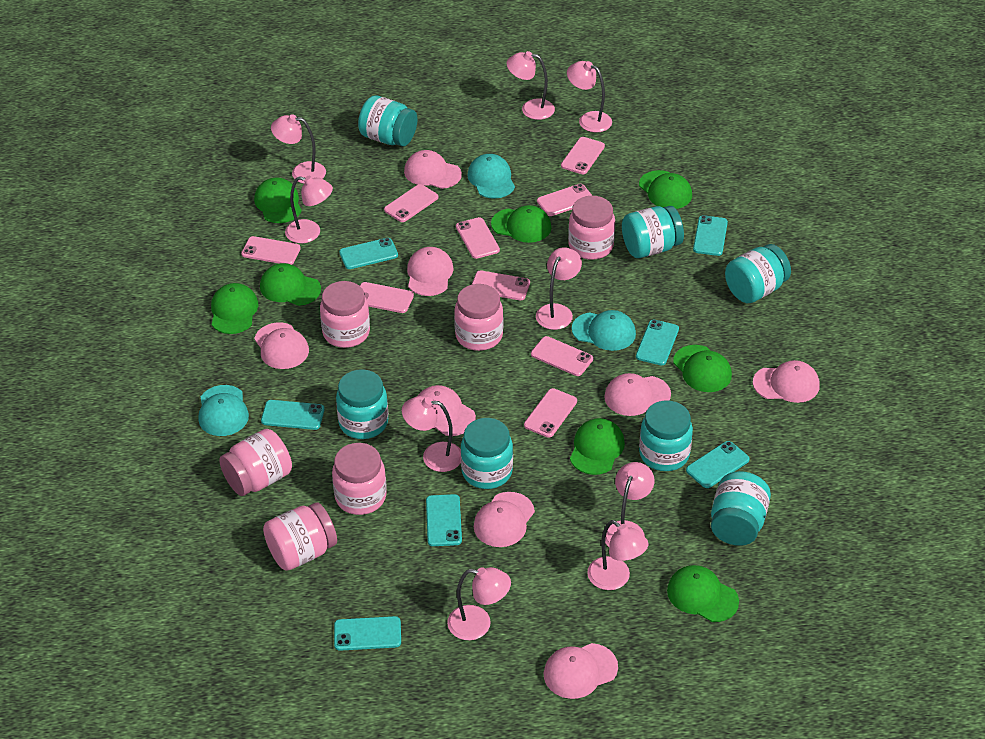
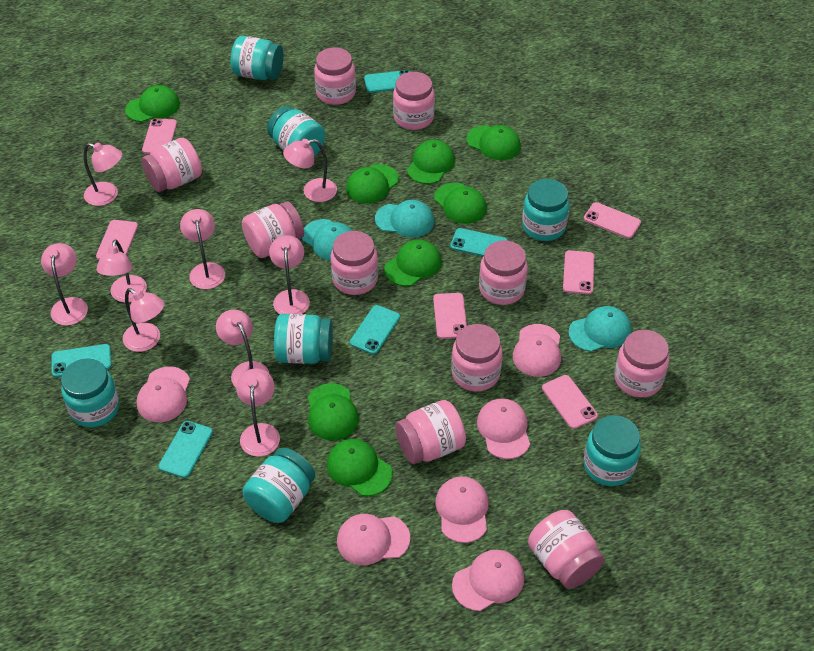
pink cap: 8 -> 6
pink jar: 6 -> 10
pink phone: 9 -> 6
turquoise phone: 7 -> 5

